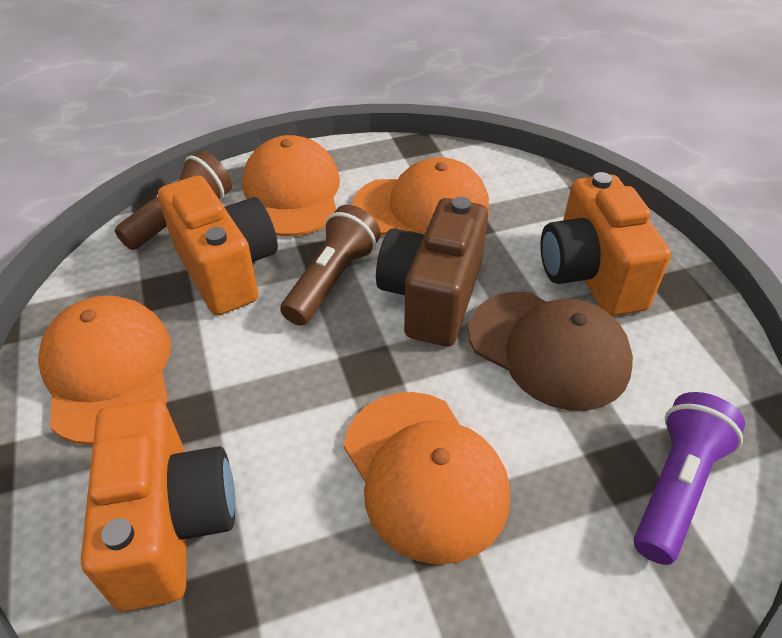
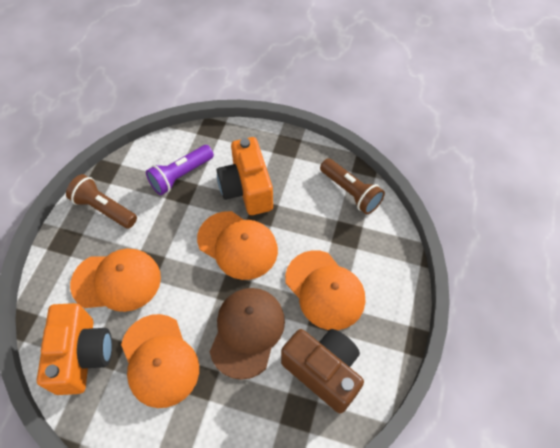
orange camera: 3 -> 2

